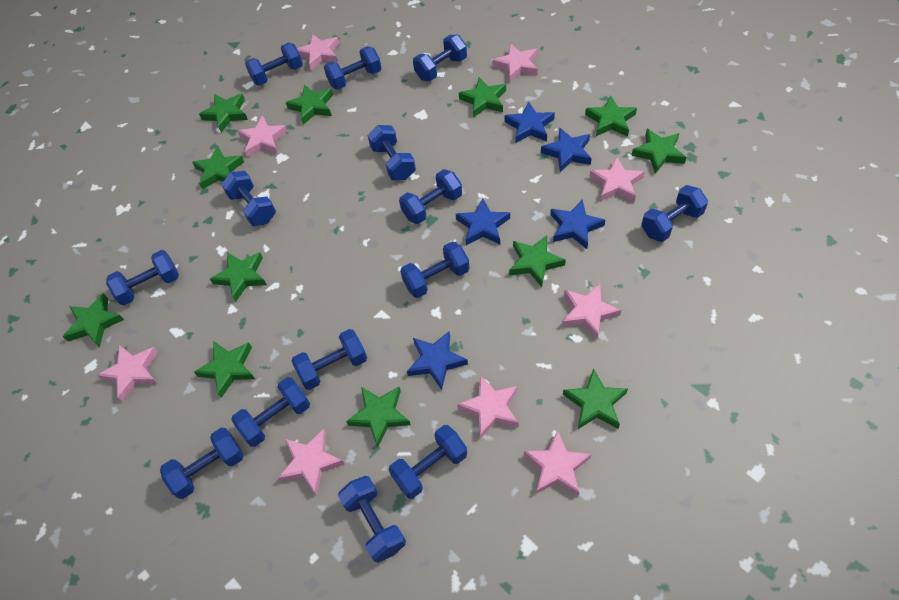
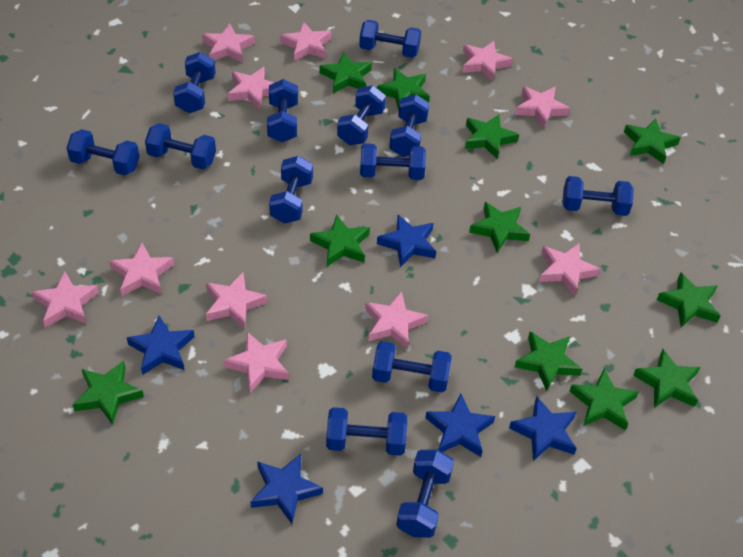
blue dumbbell: 14 -> 13
green star: 12 -> 11
pink star: 9 -> 11

